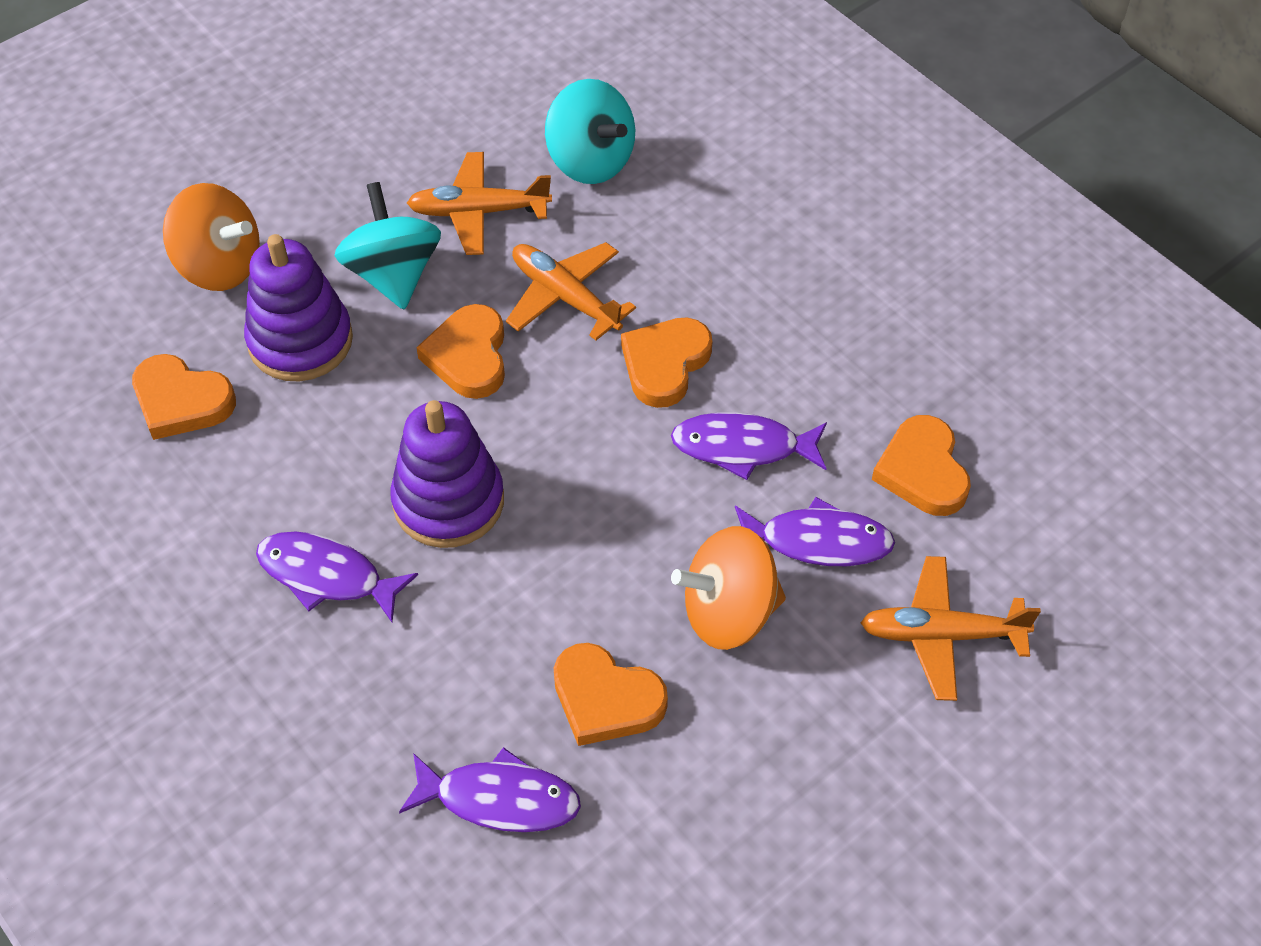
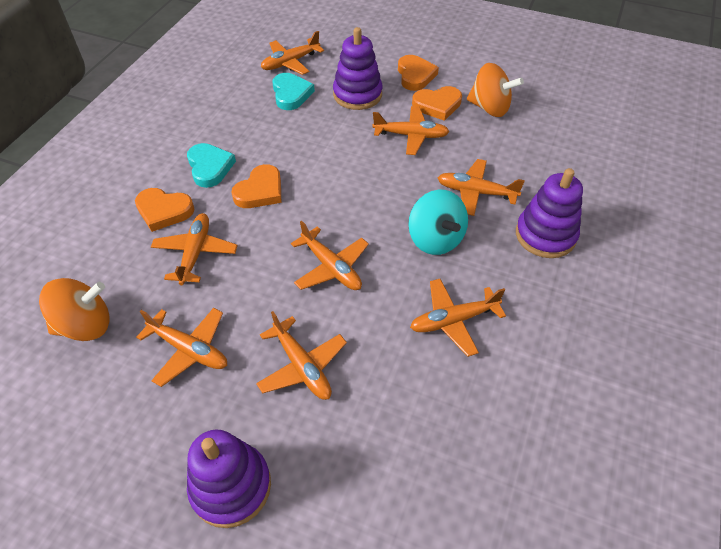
orange heart: 5 -> 4
orange plane: 3 -> 8
purple fish: 4 -> 0
purple stacking toy: 2 -> 3
turquoise heart: 0 -> 2
turquoise spinning top: 2 -> 1

